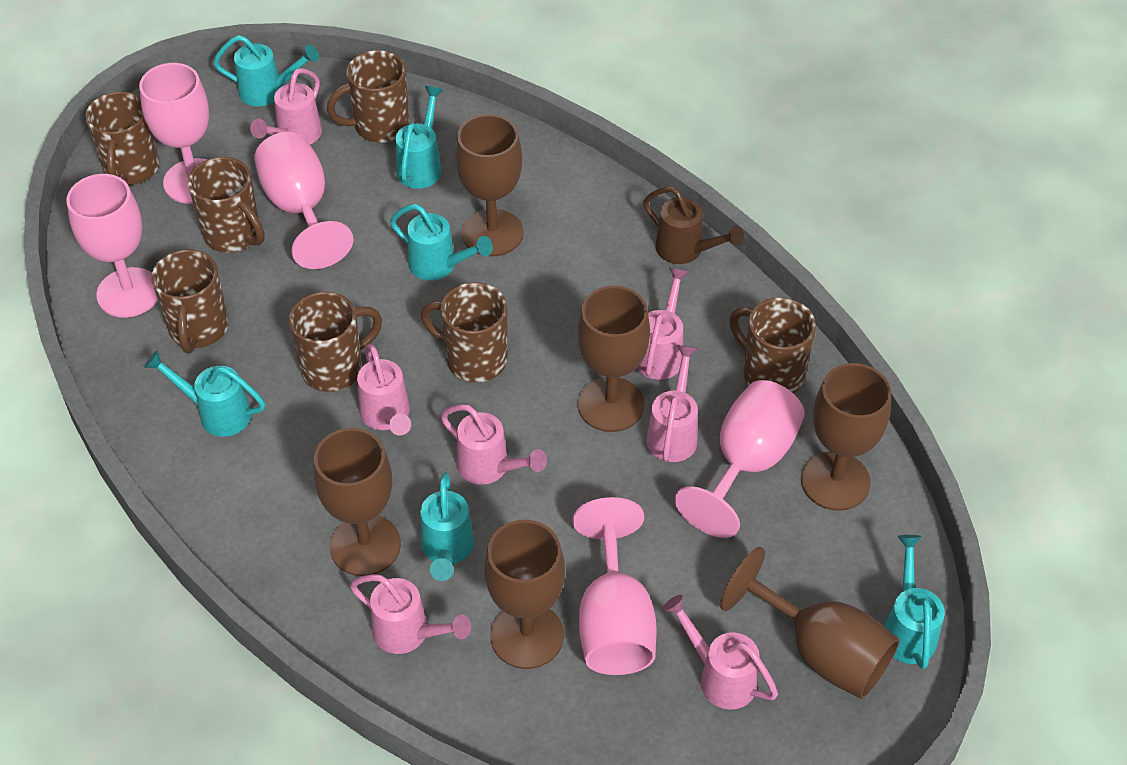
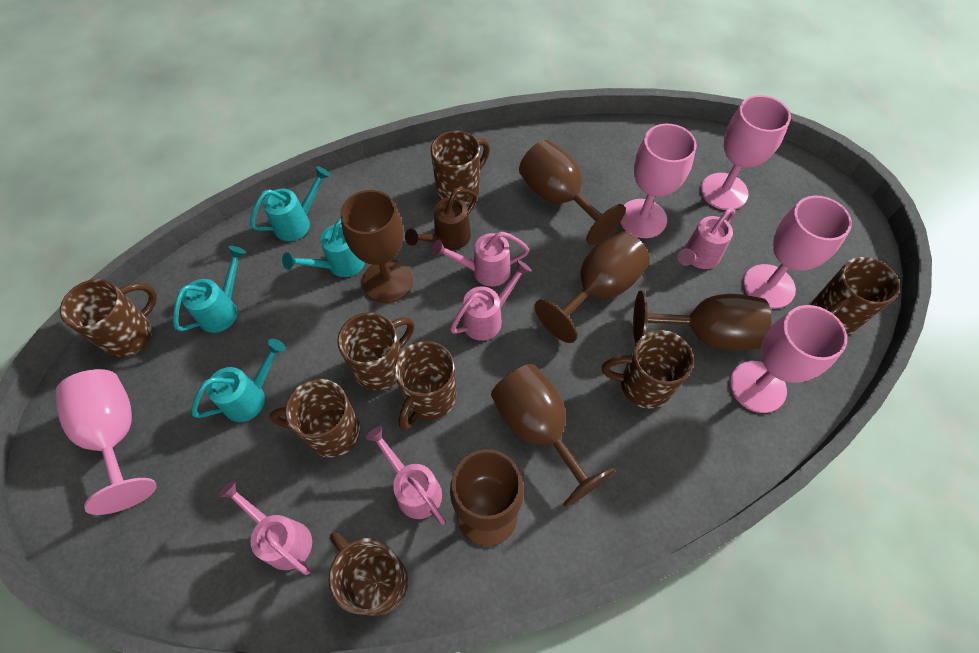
brown mug: 7 -> 8
pink watering can: 7 -> 5
turquoise watering can: 6 -> 4

